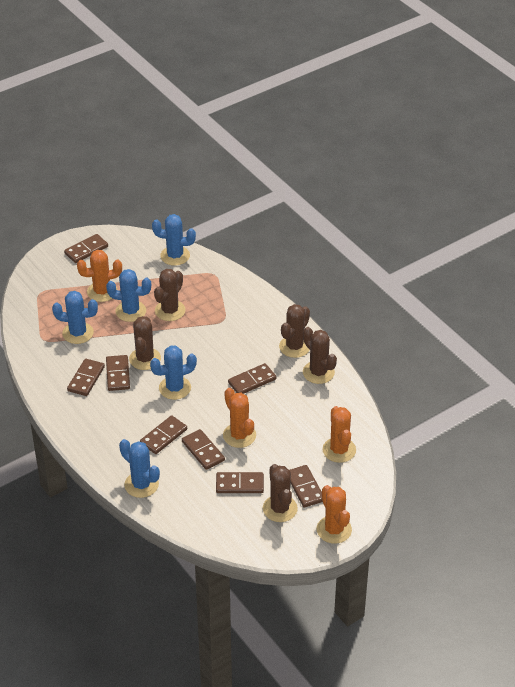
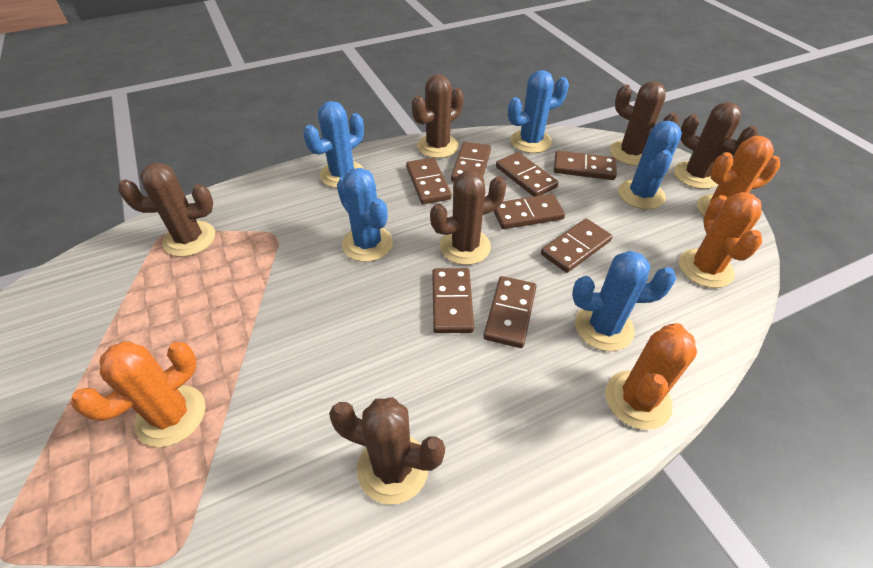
brown cactus: 5 -> 6

